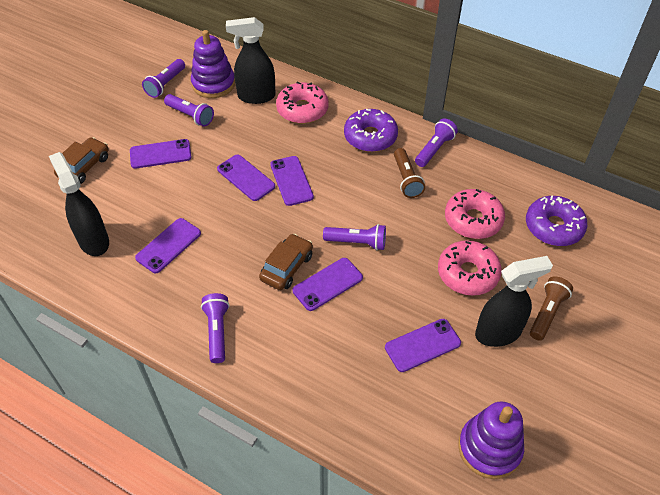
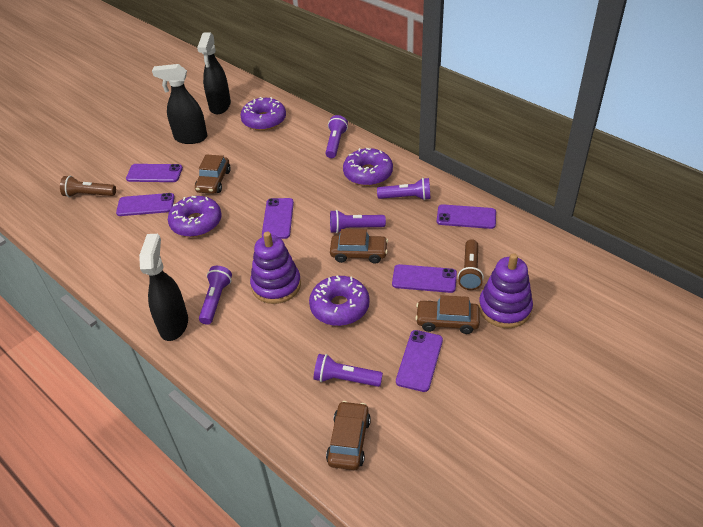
brown car: 2 -> 4
pink donut: 3 -> 0
purple donut: 2 -> 4

